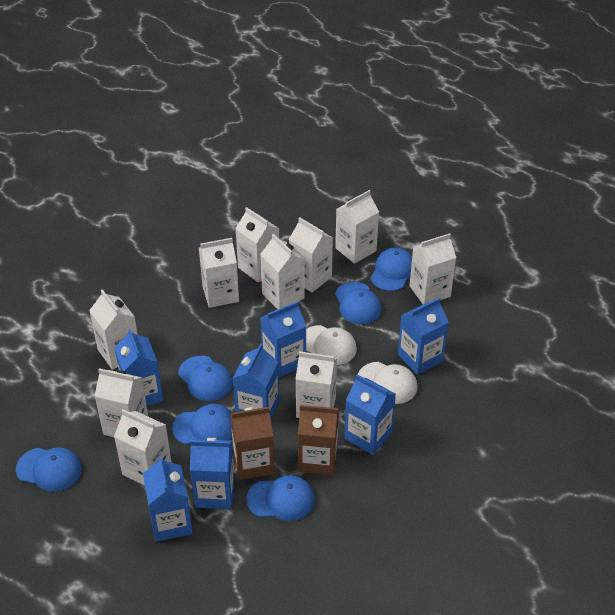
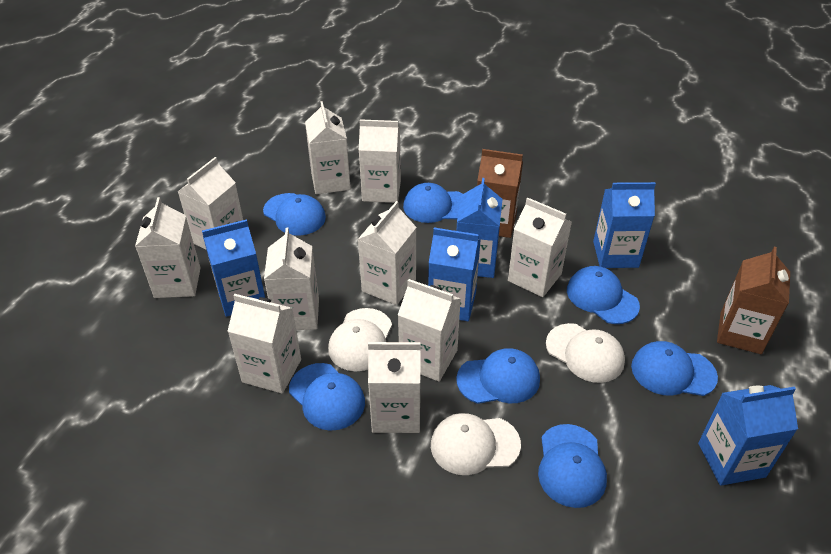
blue cap: 6 -> 7
blue carton: 7 -> 5
white cap: 2 -> 3

